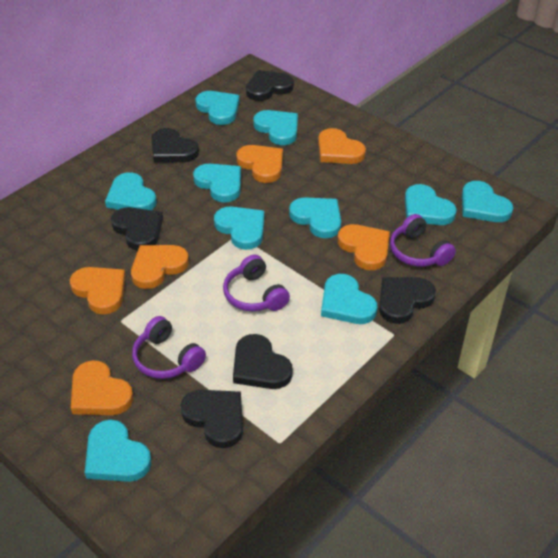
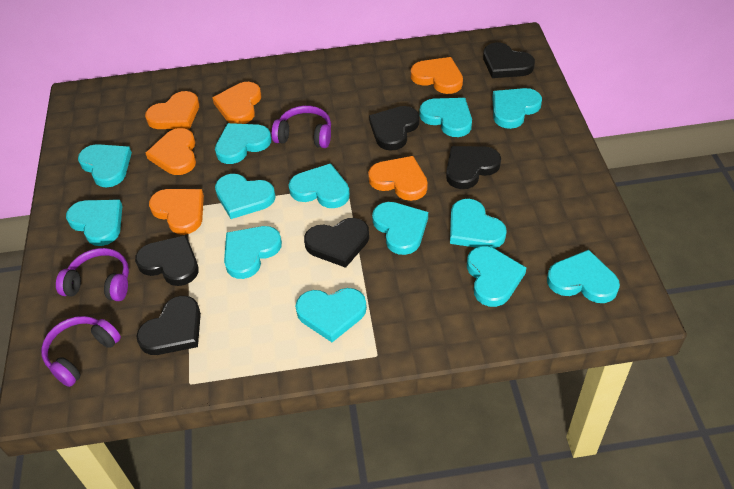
turquoise heart: 10 -> 13

